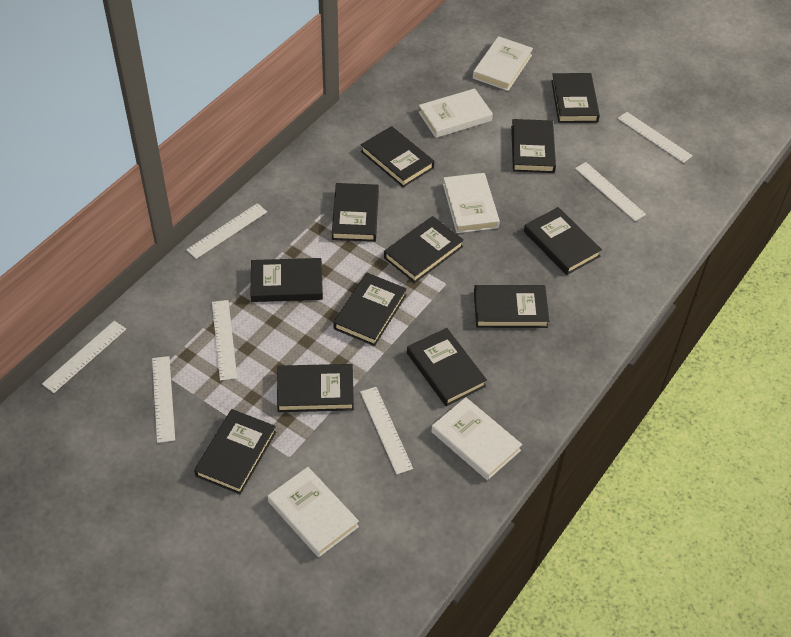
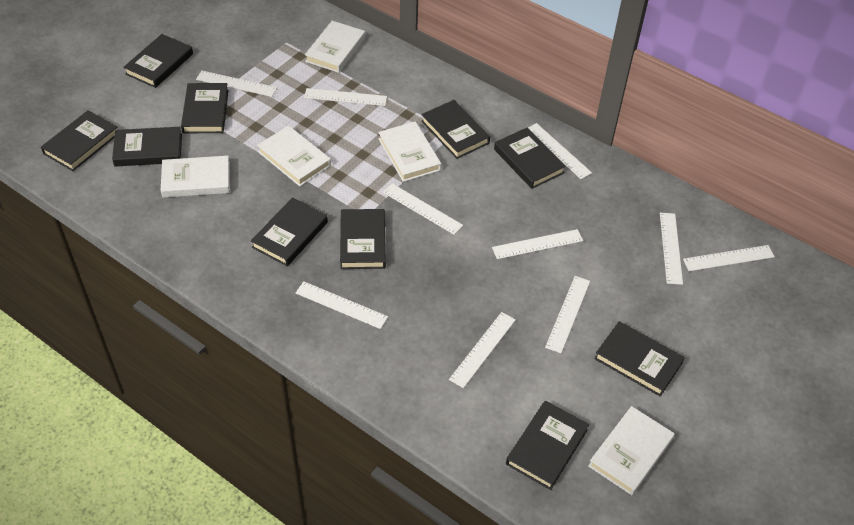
black book: 12 -> 10
white ruler: 7 -> 10

